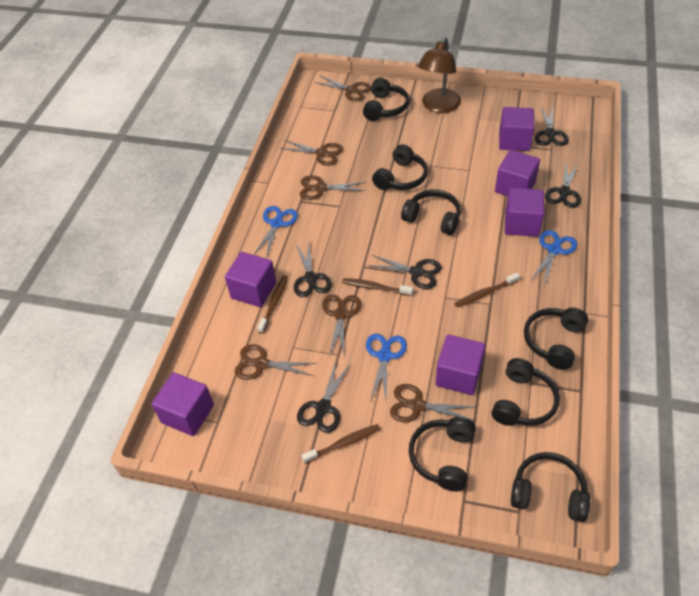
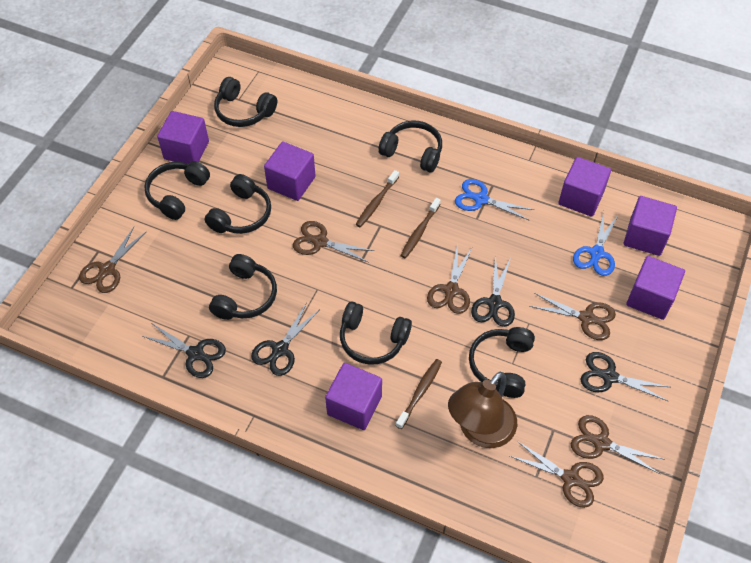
black scissors: 5 -> 4
blue scissors: 3 -> 2
brown toothbrush: 4 -> 3

